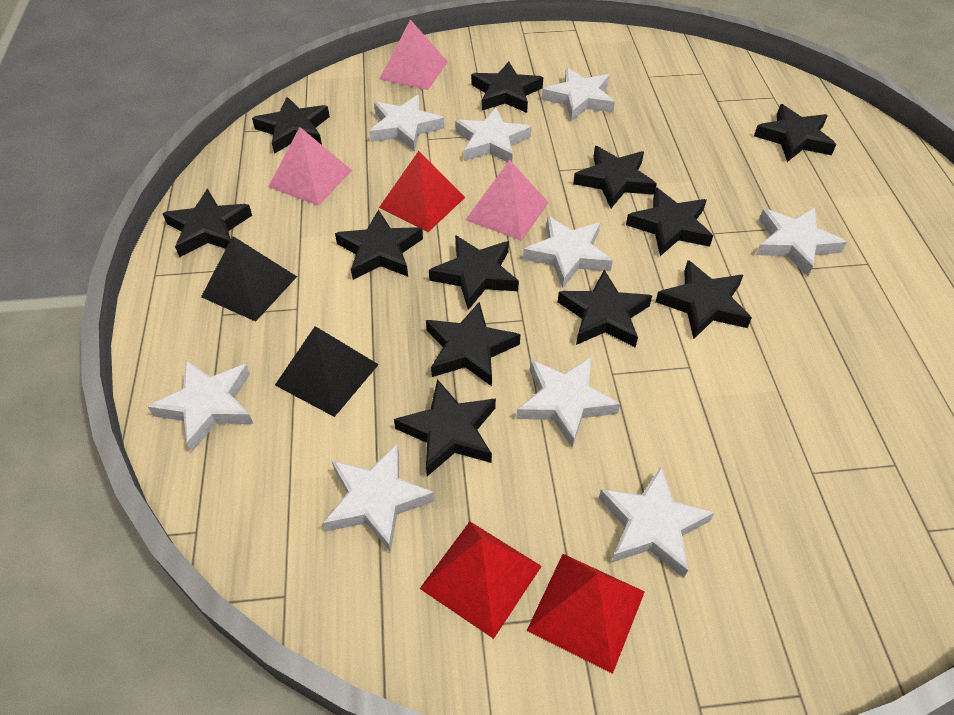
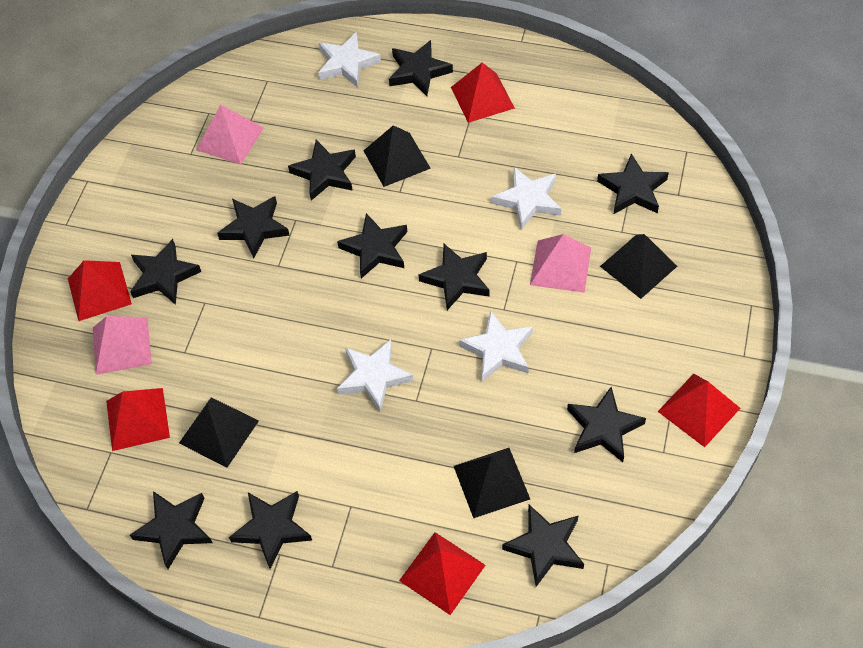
black pyramid: 2 -> 4
black star: 12 -> 11
red pyramid: 3 -> 5
white star: 9 -> 4

